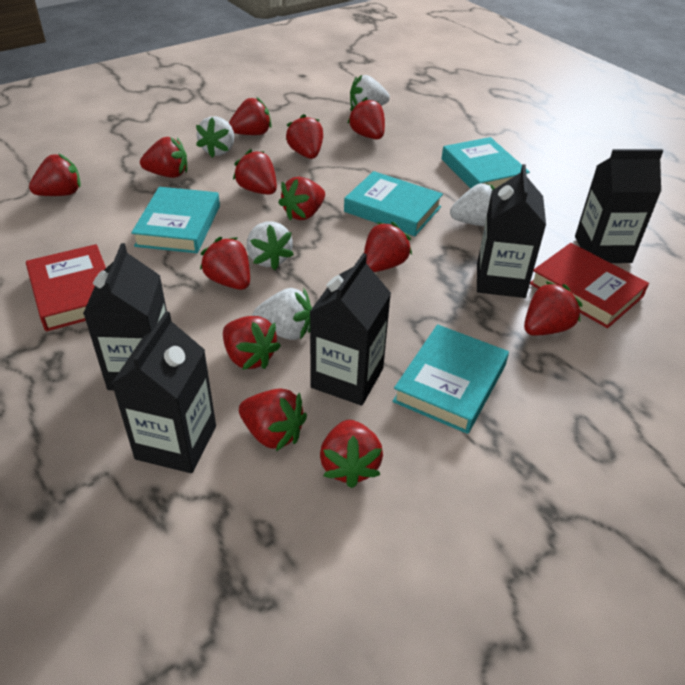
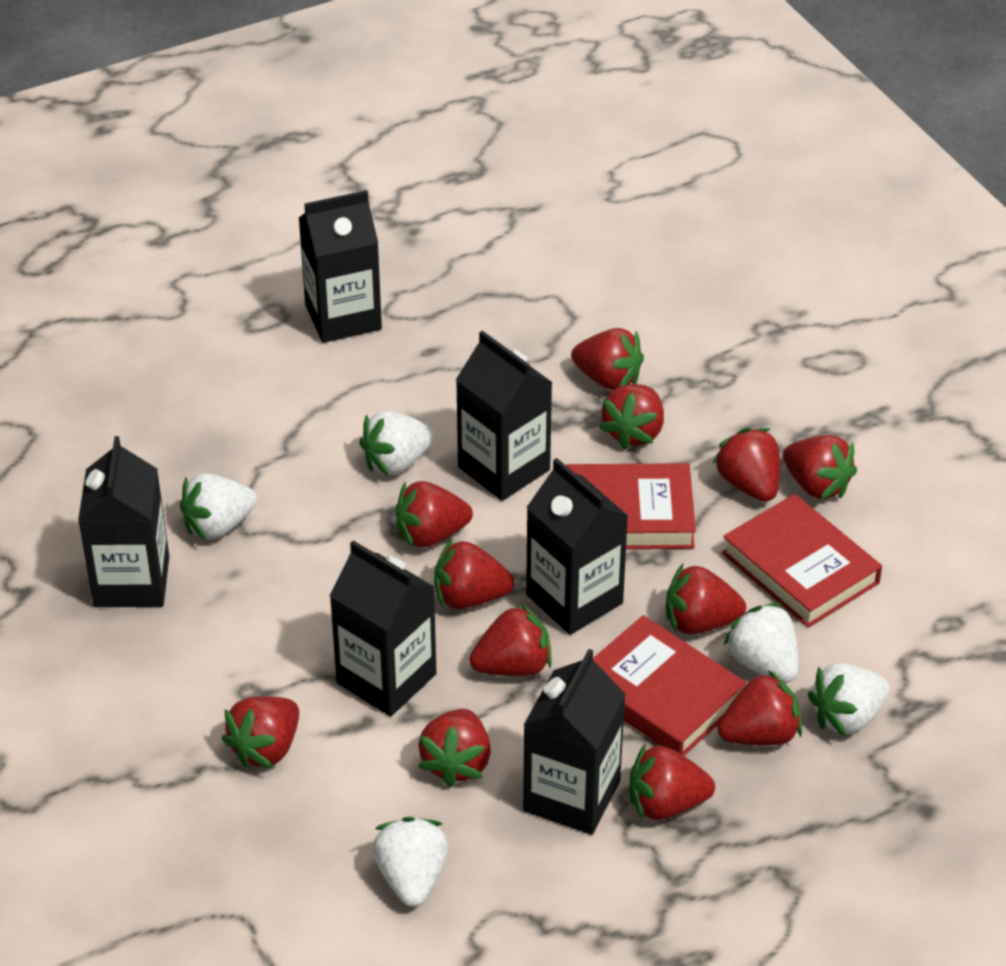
black carton: 5 -> 6
red book: 2 -> 3
red strawberry: 13 -> 12
turquoise book: 4 -> 0

